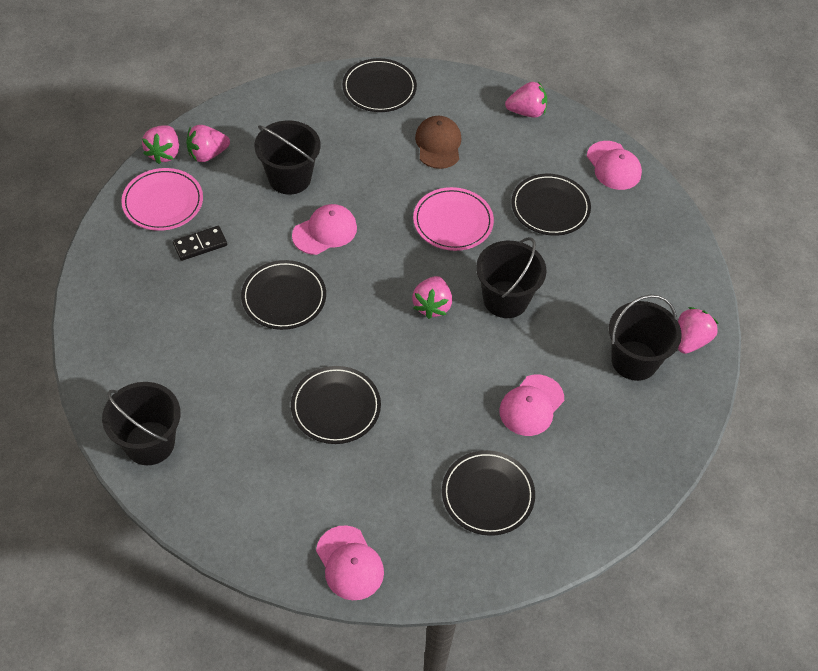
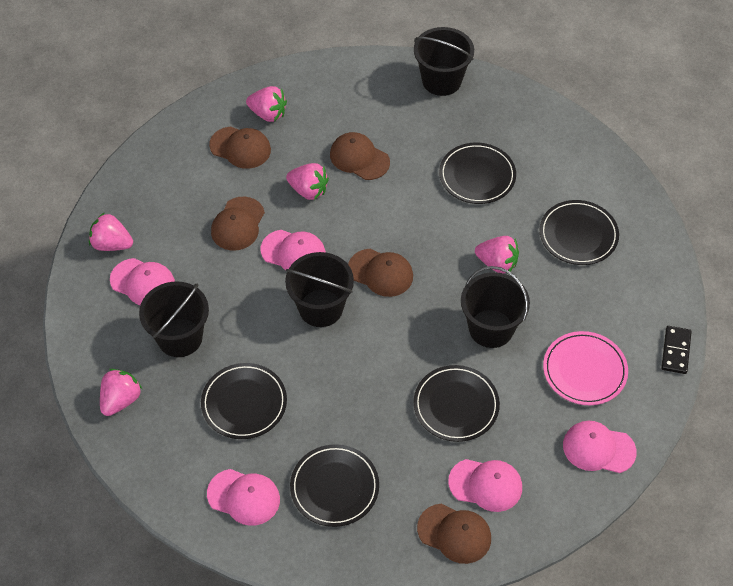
brown cap: 1 -> 5
pink cap: 4 -> 5
pink plate: 2 -> 1

